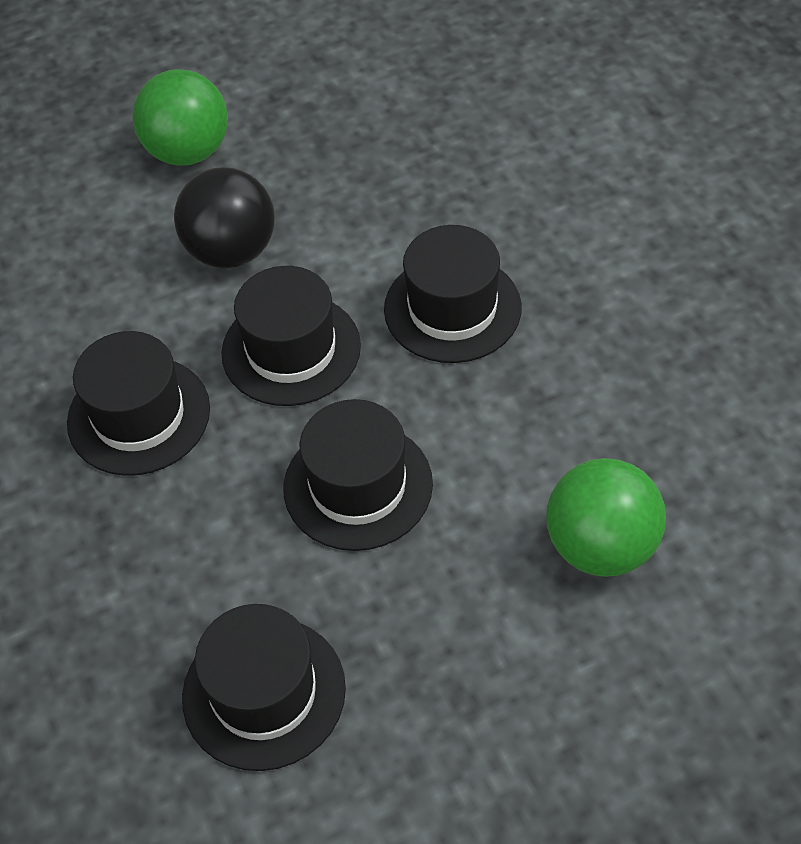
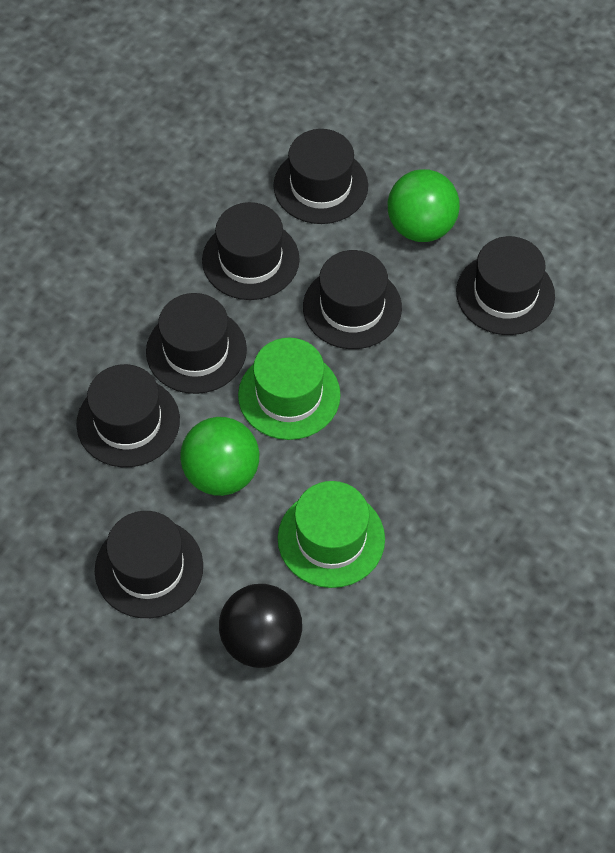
black hat: 5 -> 7
green hat: 0 -> 2

